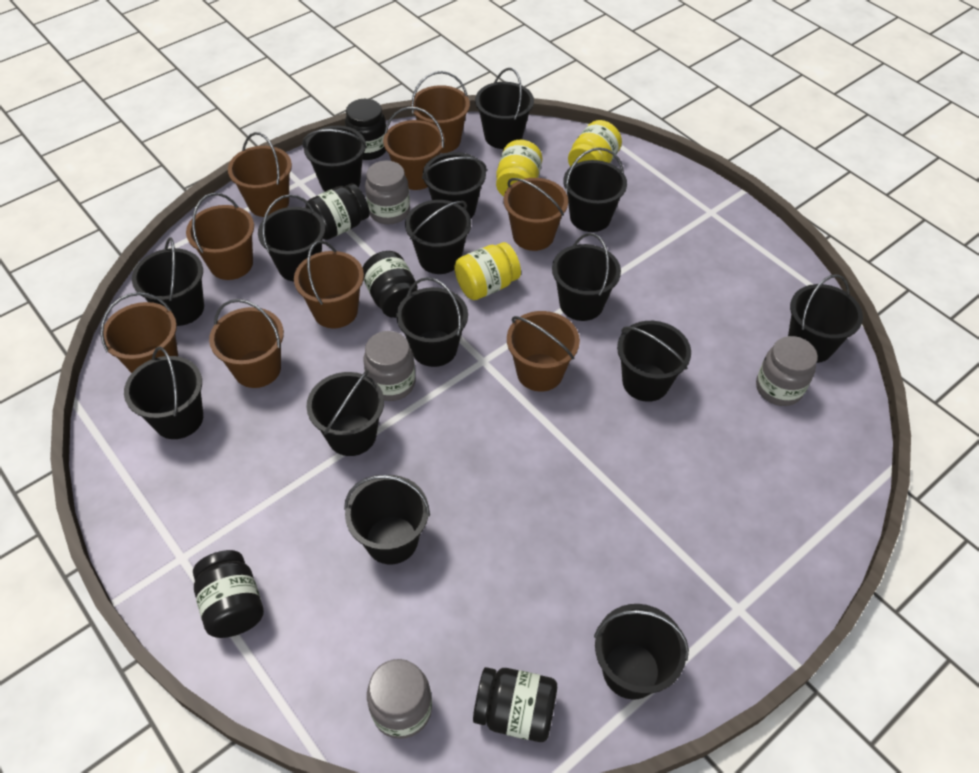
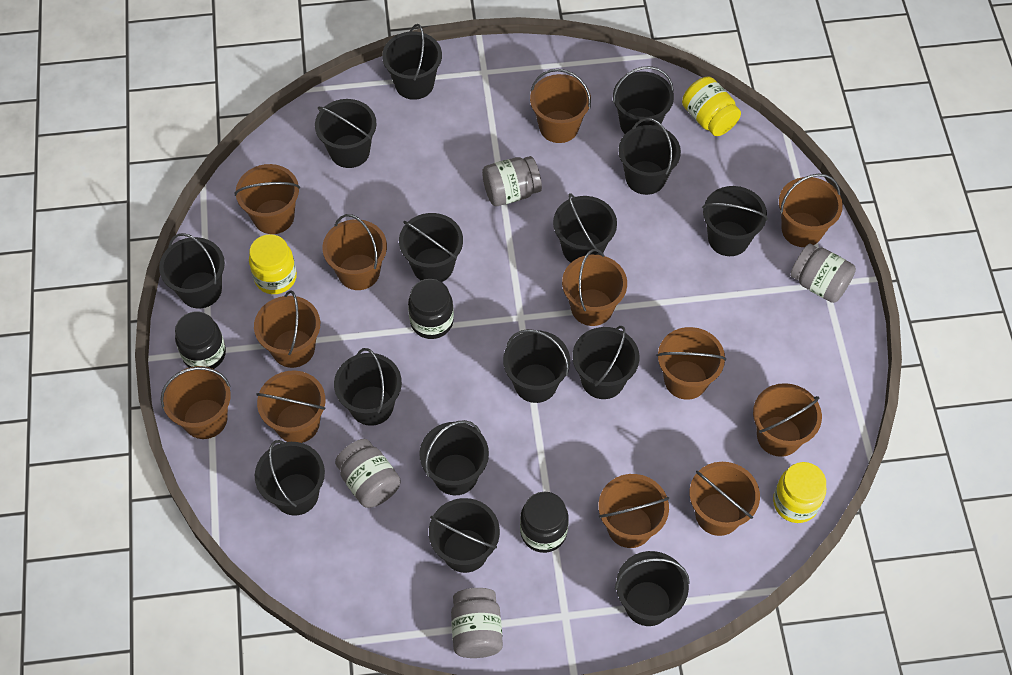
black jar: 5 -> 3
brown bucket: 9 -> 12

